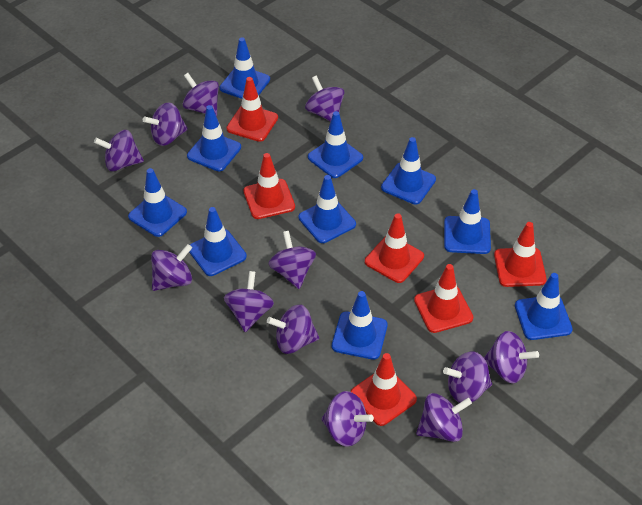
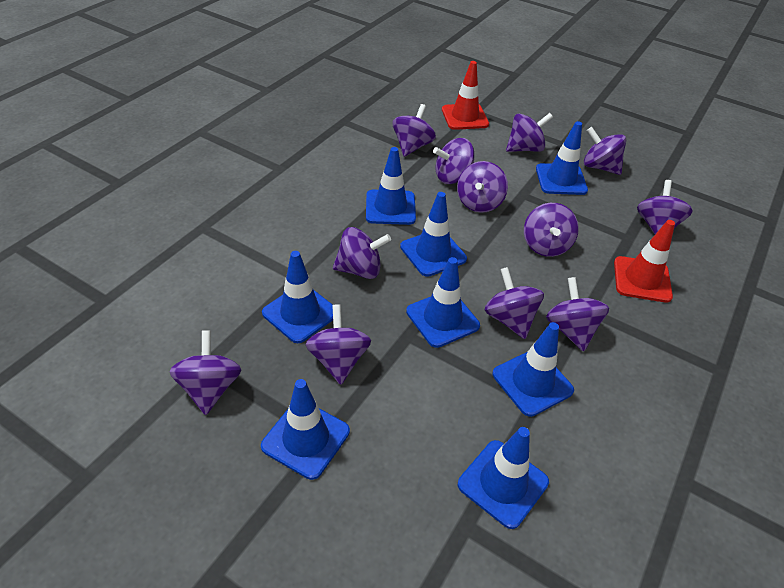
blue traffic cone: 10 -> 8
red traffic cone: 6 -> 2

